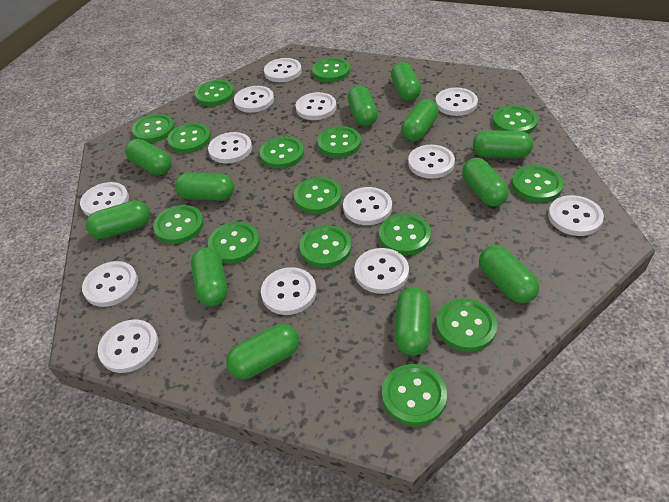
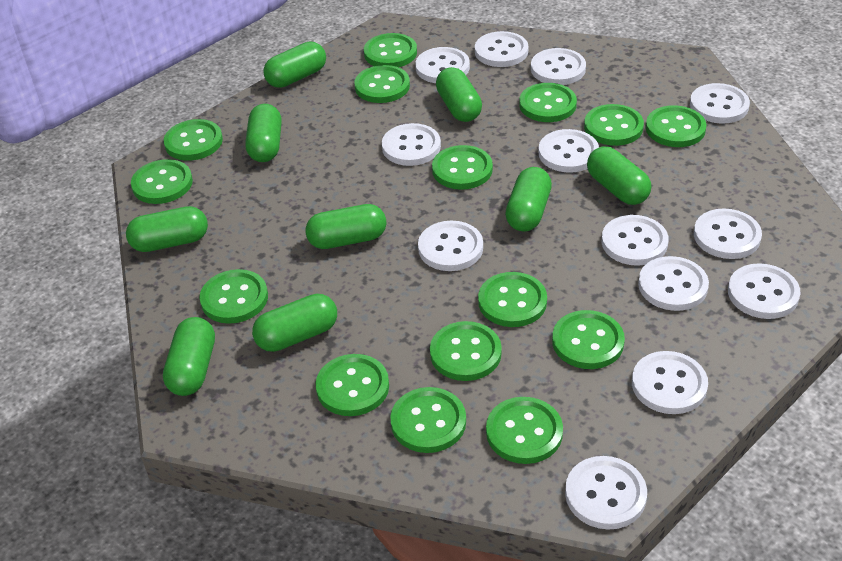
green capsule: 12 -> 9

